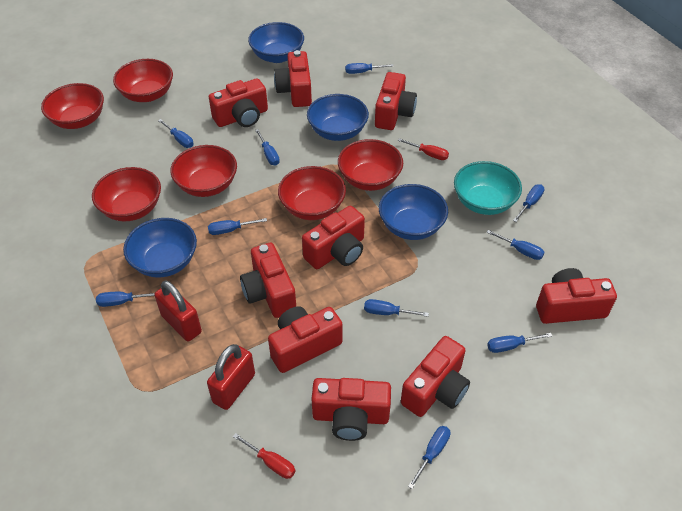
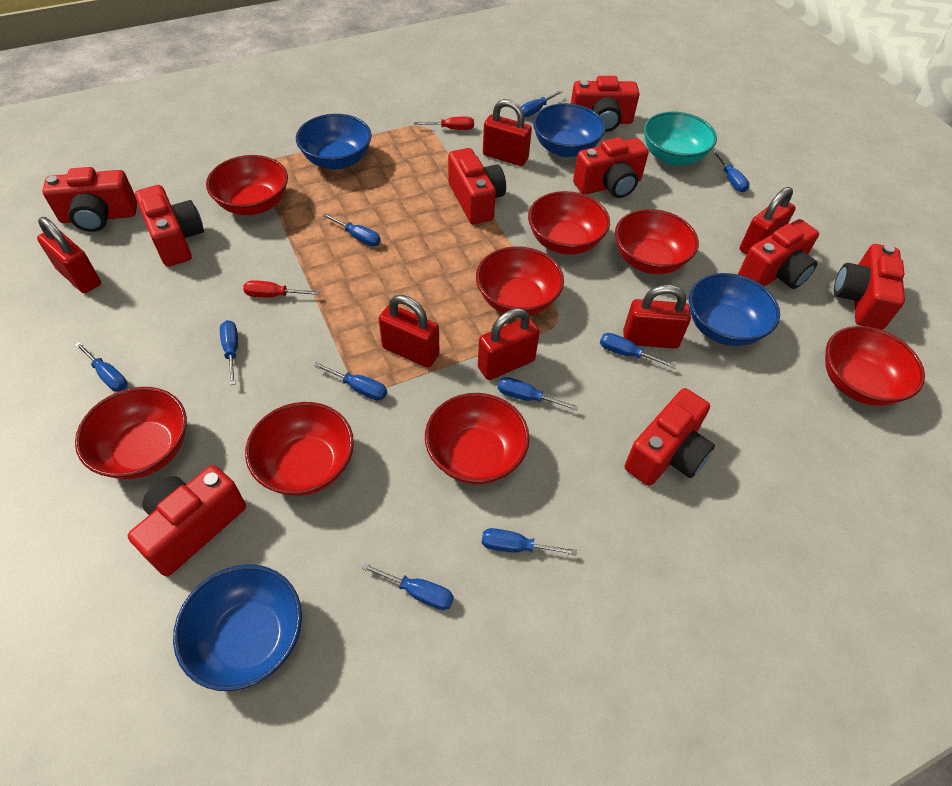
red bowl: 6 -> 8
red padlock: 2 -> 6

